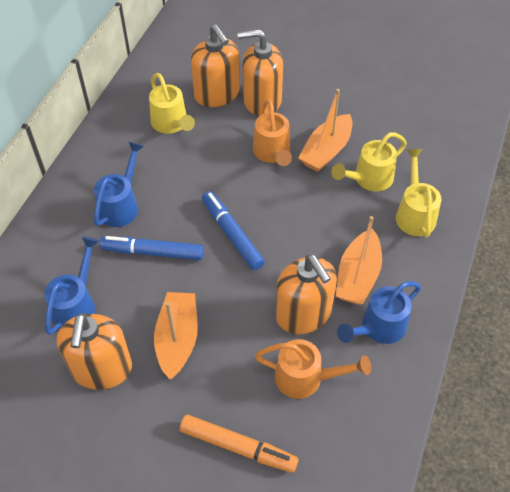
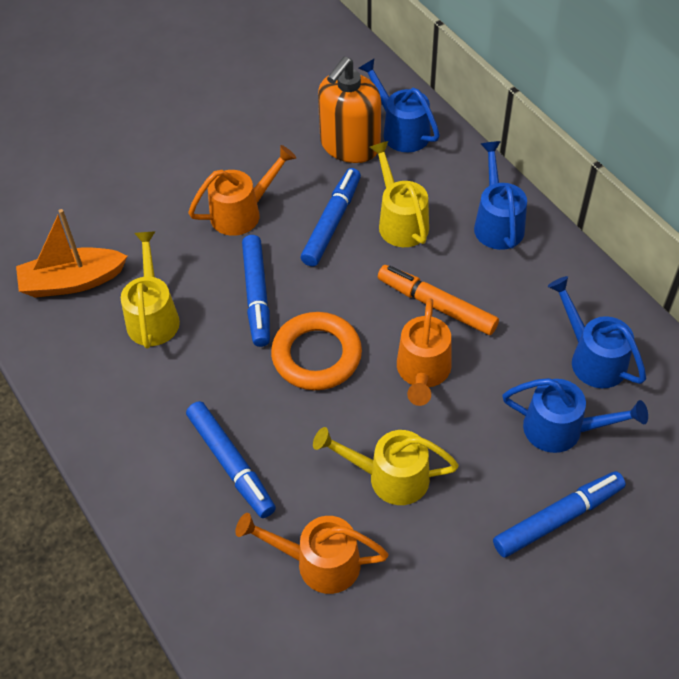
blue marker: 2 -> 4
blue watering can: 3 -> 4
orange boat: 3 -> 1
orange ring: 0 -> 1
orange soap dispenser: 4 -> 1
orange watering can: 2 -> 3

